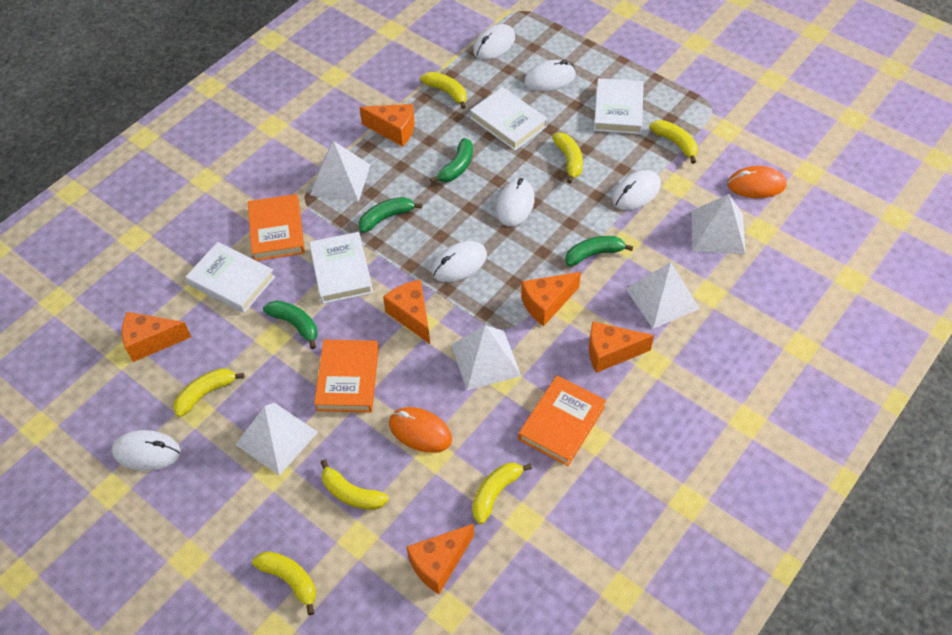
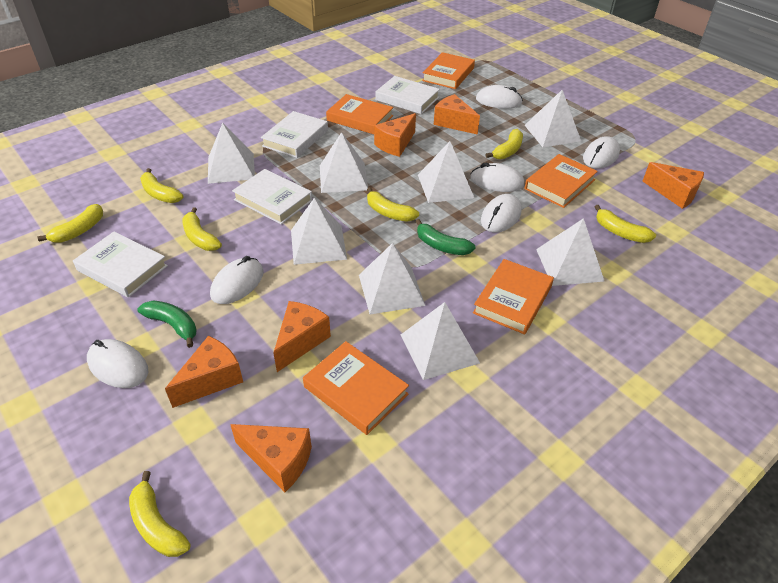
green banana: 4 -> 2
orange book: 3 -> 5
orange mouse: 2 -> 0
white pyramid: 5 -> 8

